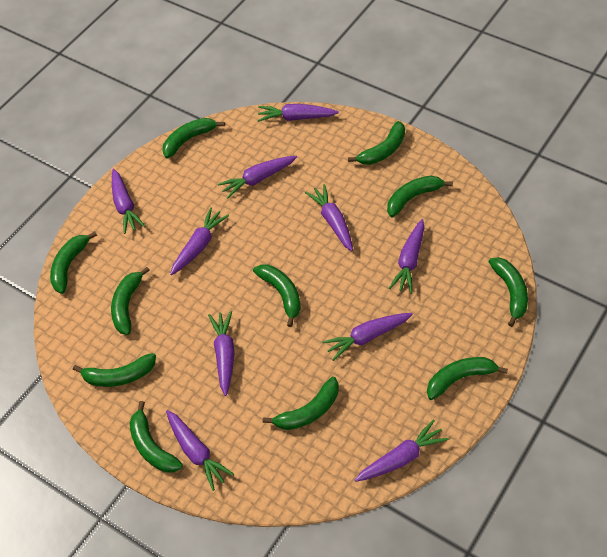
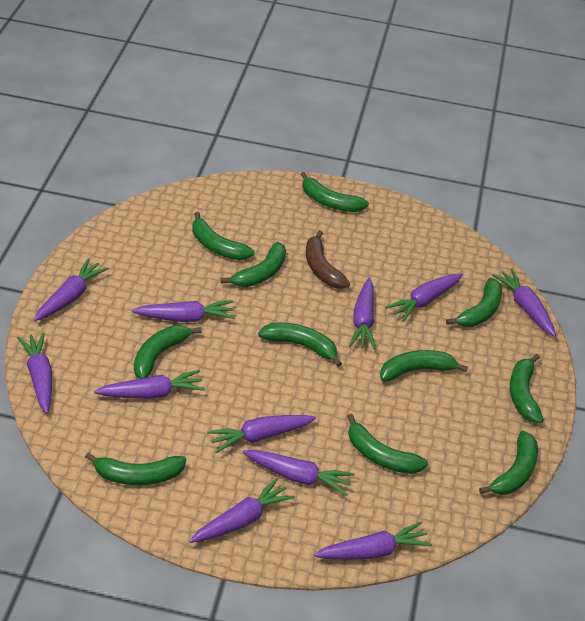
brown banana: 0 -> 1
purple carrot: 10 -> 11

